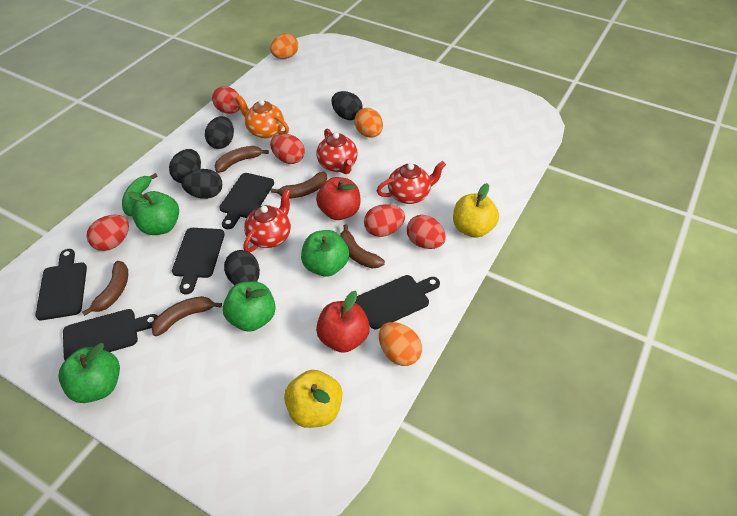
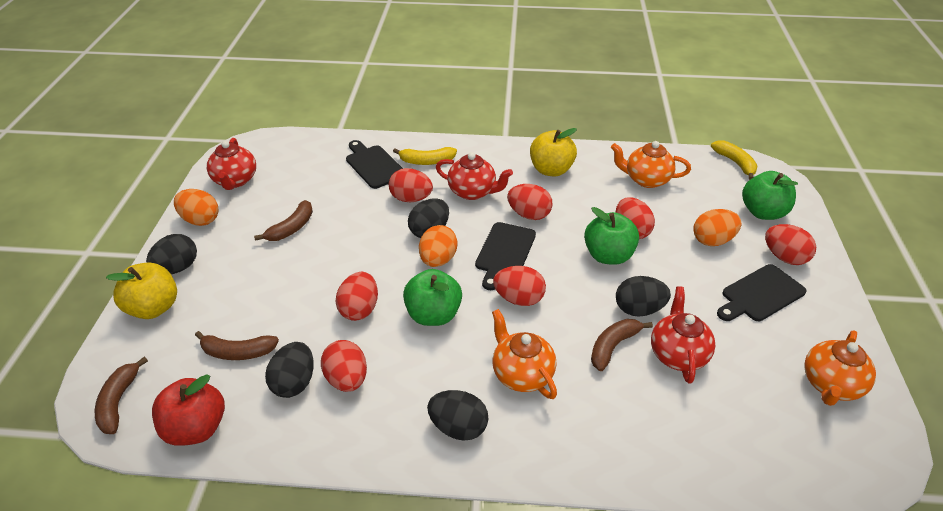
black cutting board: 5 -> 3
brown banana: 5 -> 4
green apple: 4 -> 3
green banana: 1 -> 0
orange teapot: 1 -> 3
red apple: 2 -> 1
red egg: 5 -> 7
yellow banana: 0 -> 2

